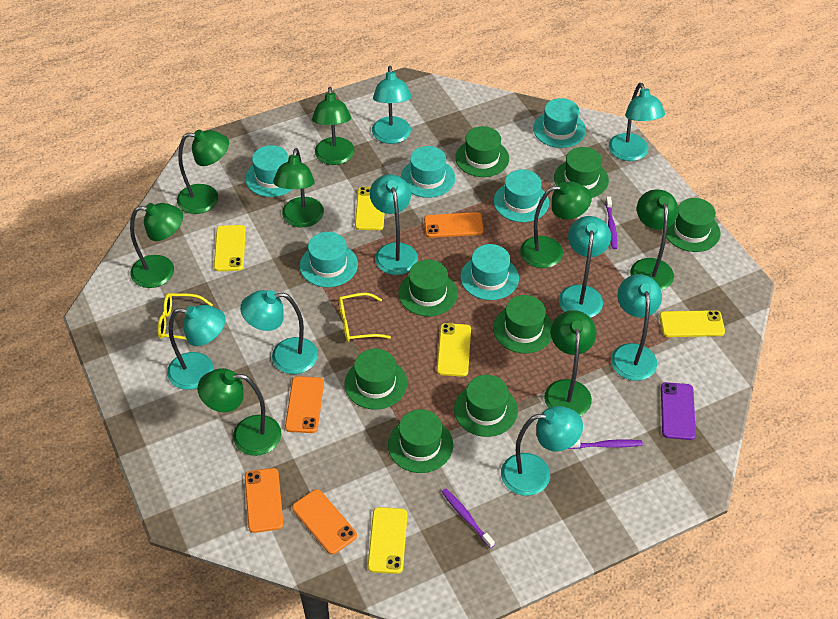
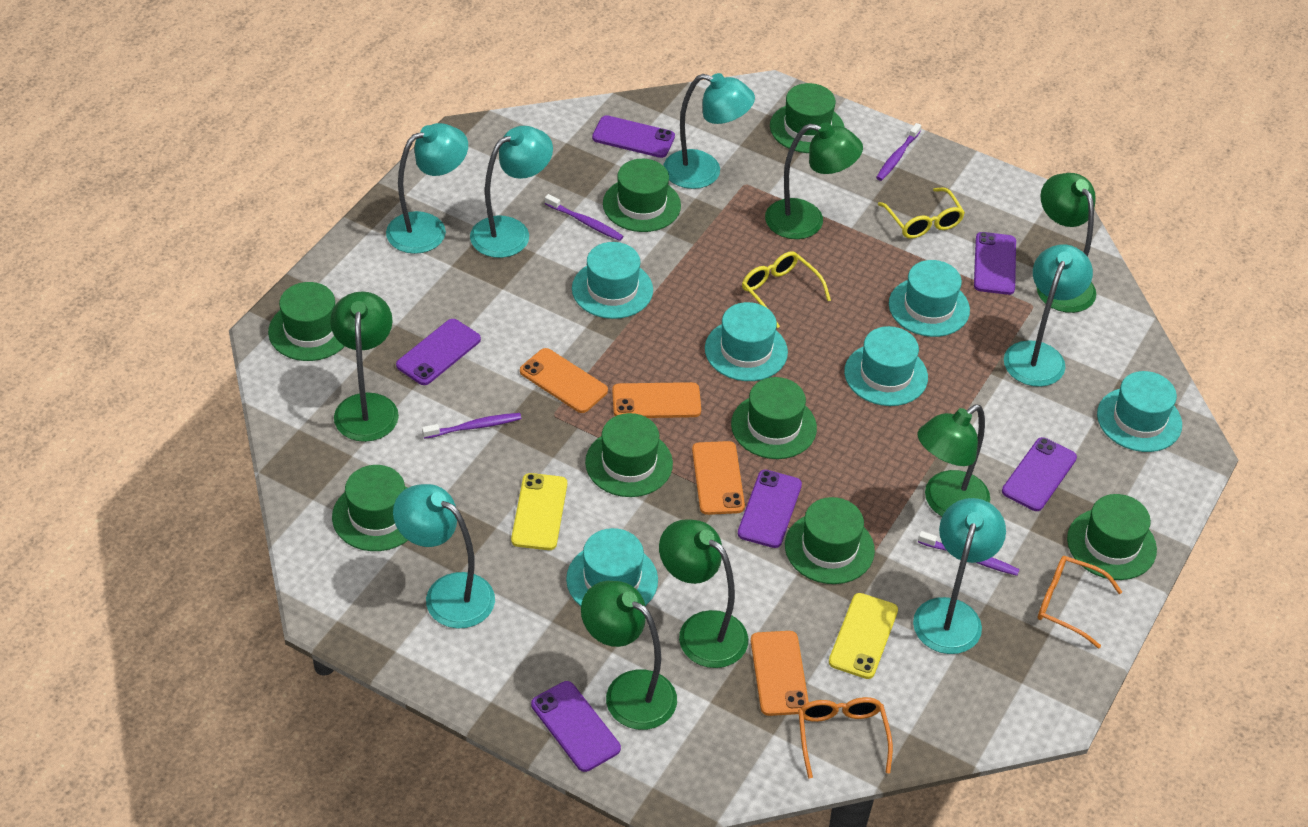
green lamp: 8 -> 6
orange glasses: 0 -> 2
purple phone: 1 -> 6
purple toothbrush: 3 -> 4
turquoise lamp: 8 -> 6
yellow phone: 5 -> 2

